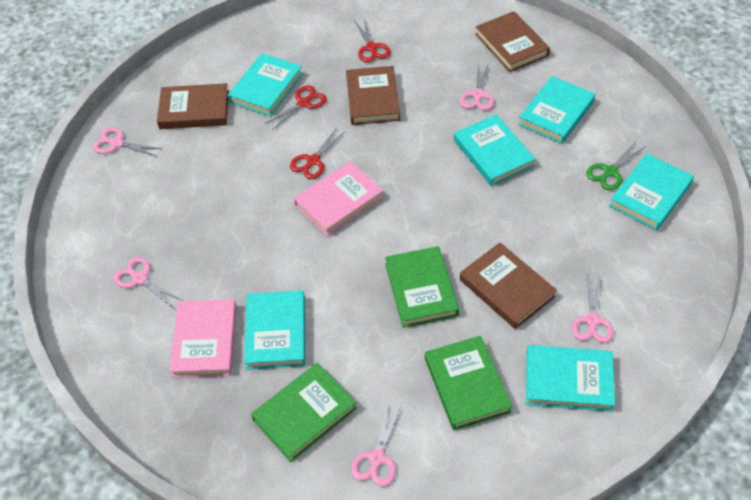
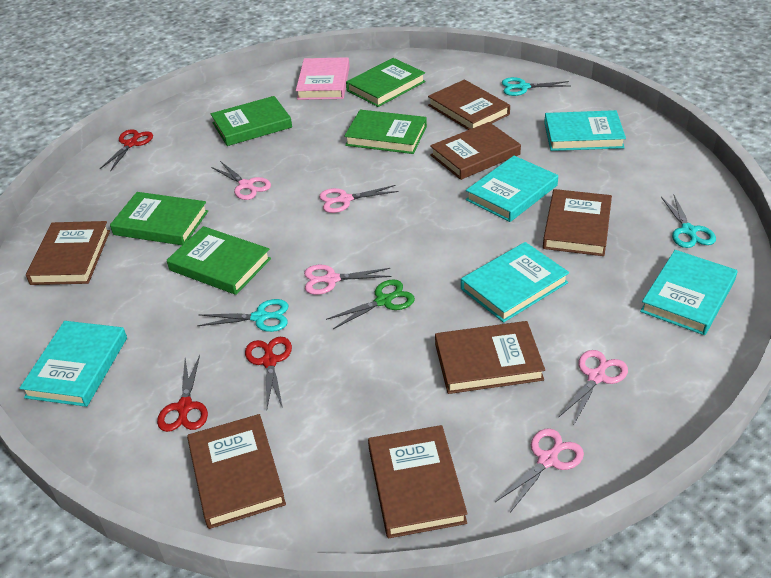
brown book: 4 -> 7
green book: 3 -> 5
pink book: 2 -> 1
turquoise book: 6 -> 5
turquoise scissors: 0 -> 3

